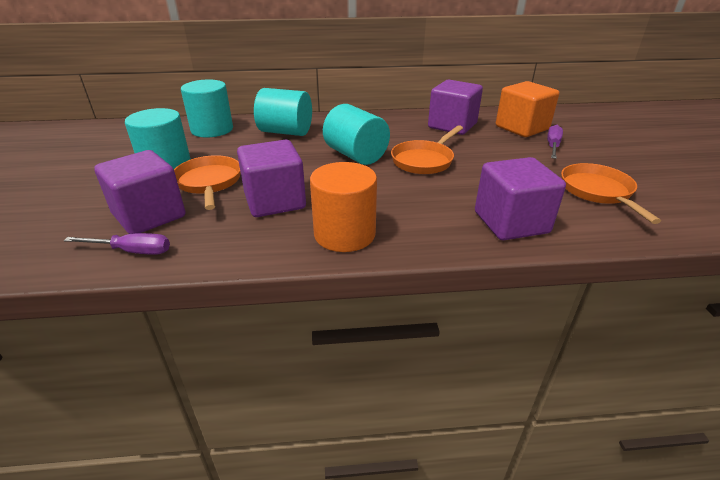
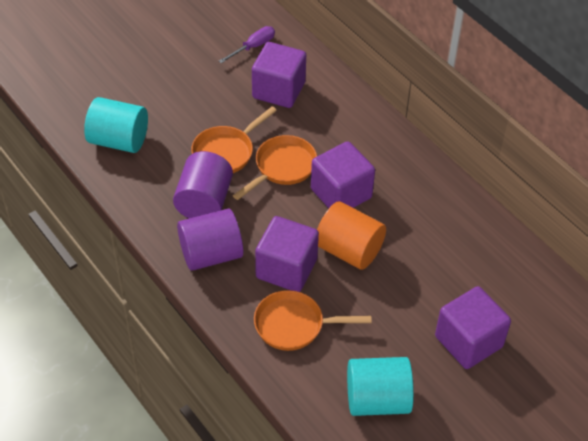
orange cube: 1 -> 0
purple cylinder: 0 -> 2
purple screwdriver: 2 -> 1
turquoise cylinder: 4 -> 2

